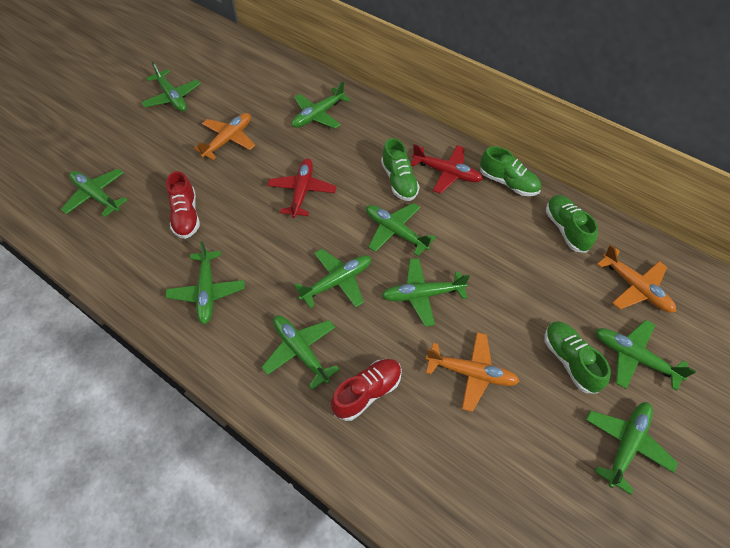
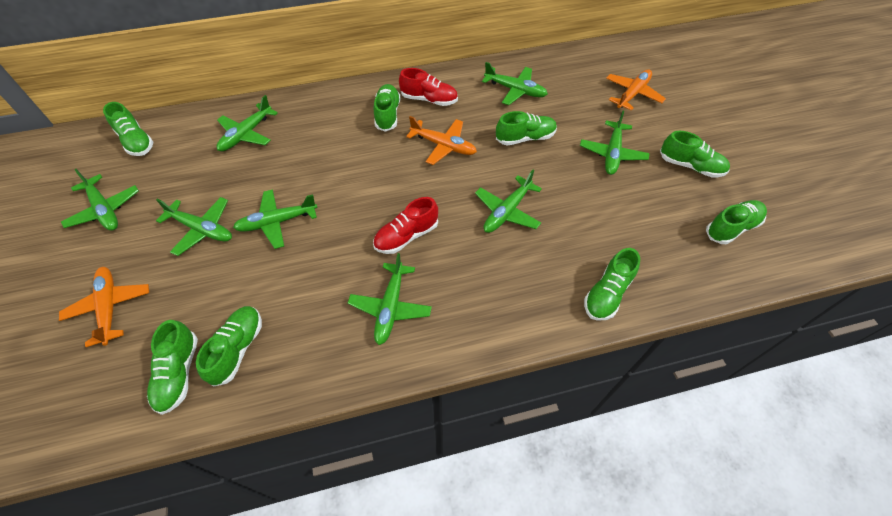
green plane: 10 -> 8
green shoe: 4 -> 8
red plane: 2 -> 0

